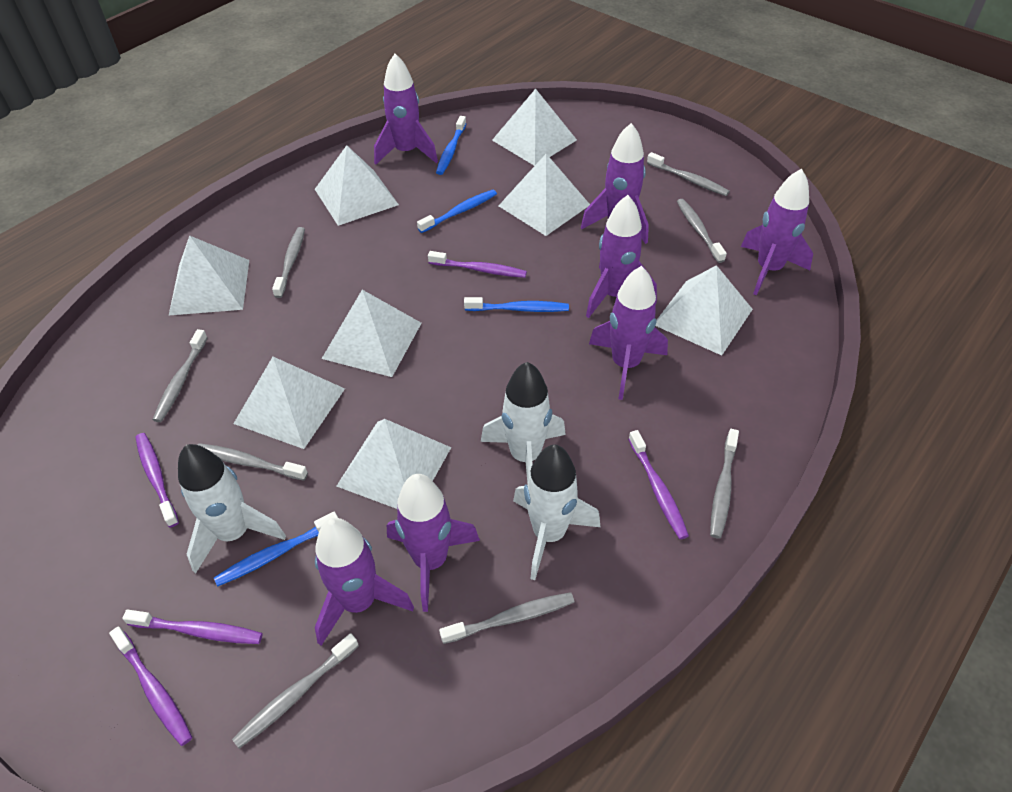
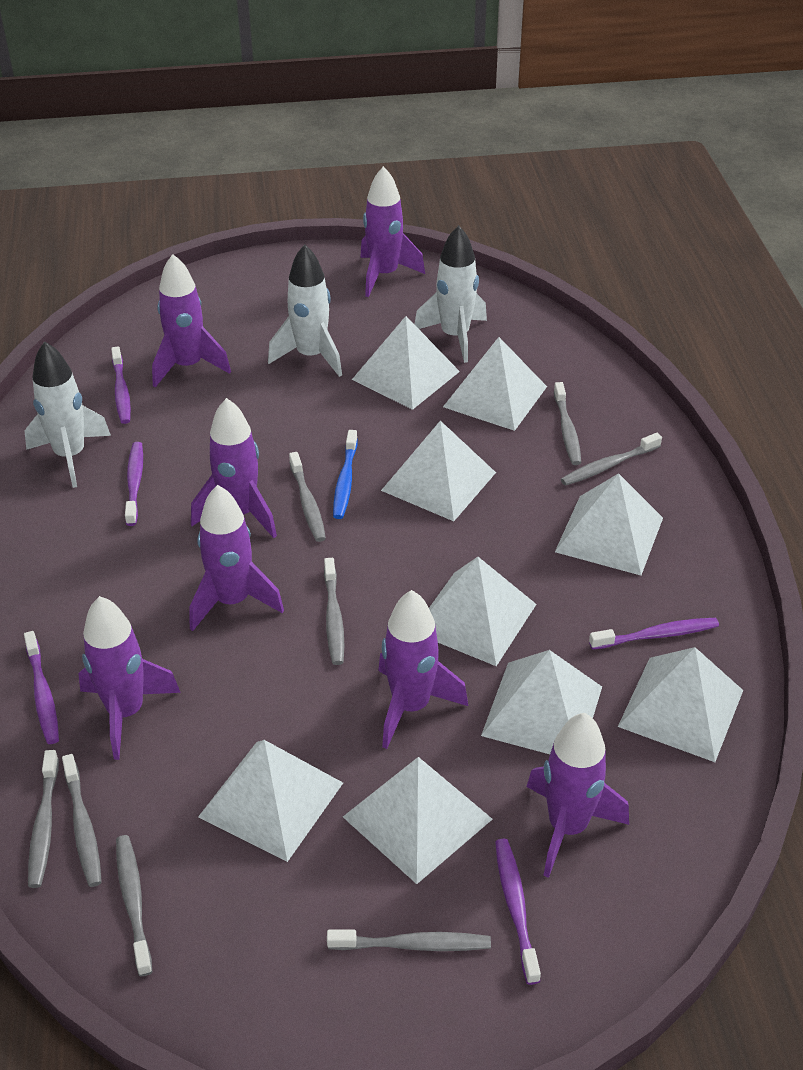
blue toothbrush: 4 -> 1
white pyramid: 8 -> 9

